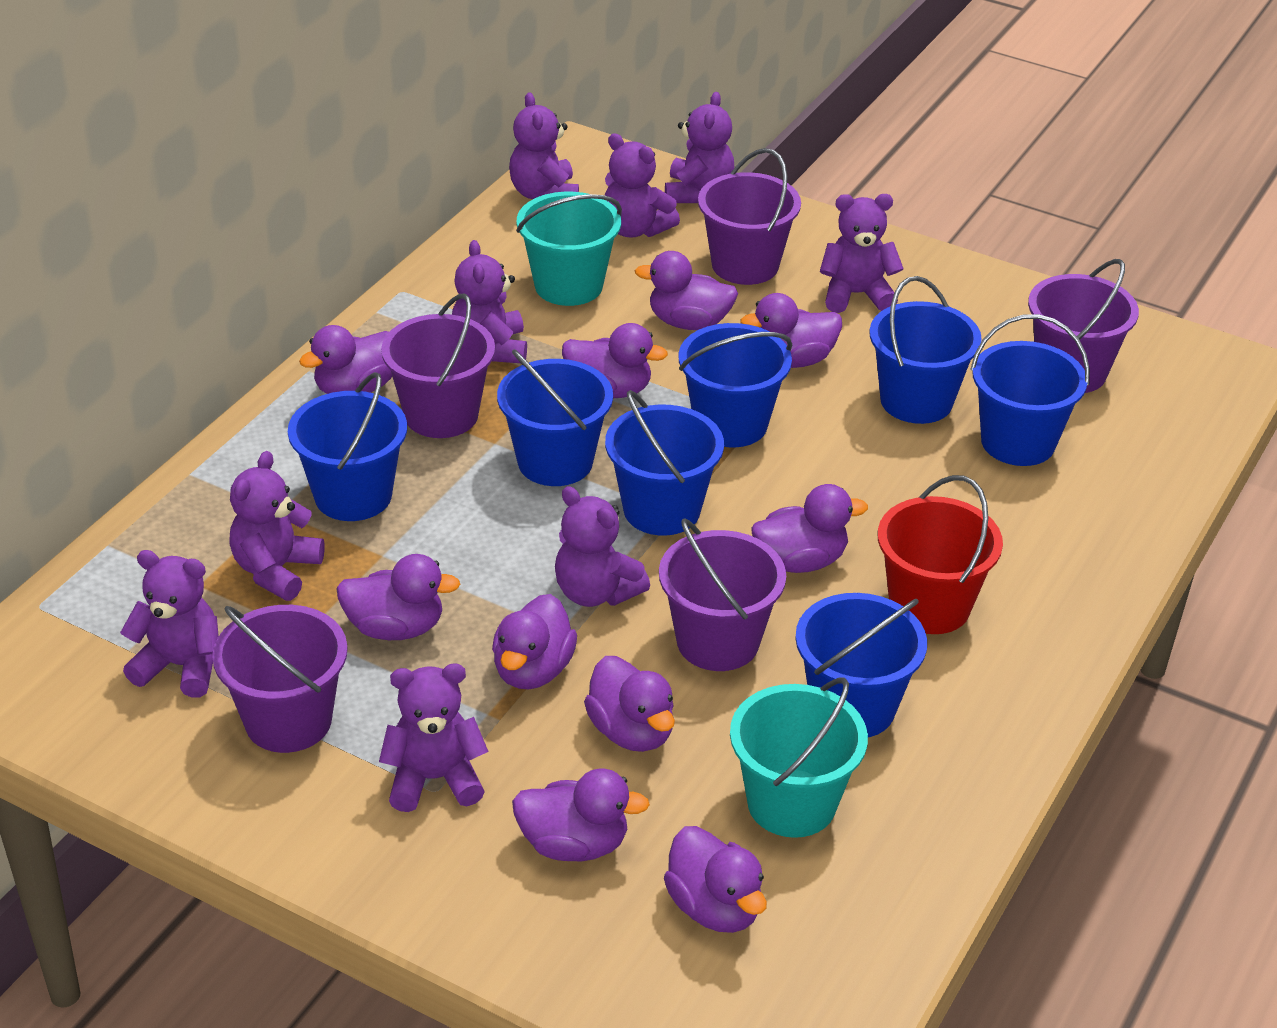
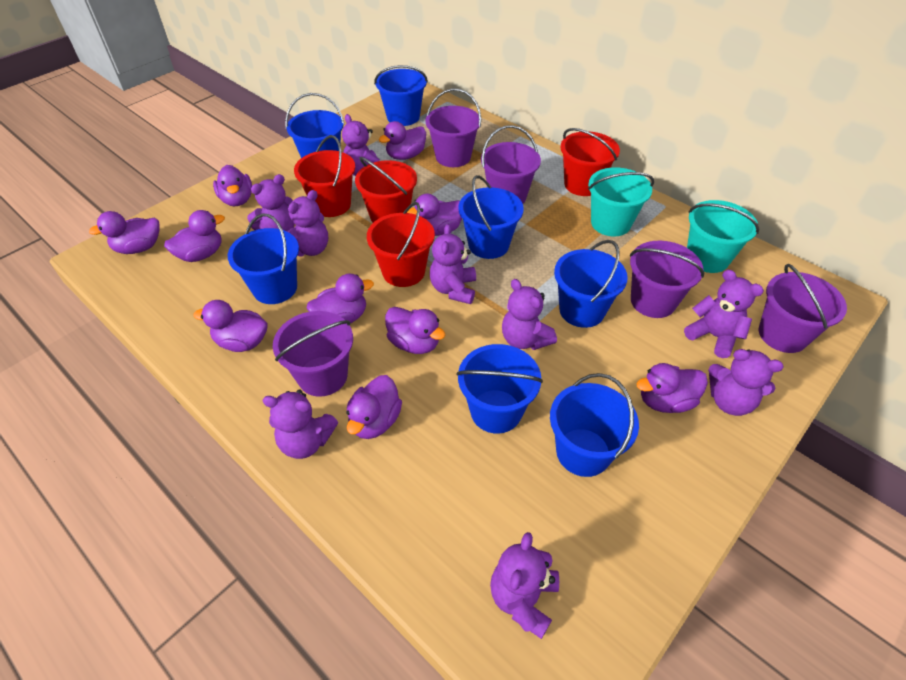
red bucket: 1 -> 4

